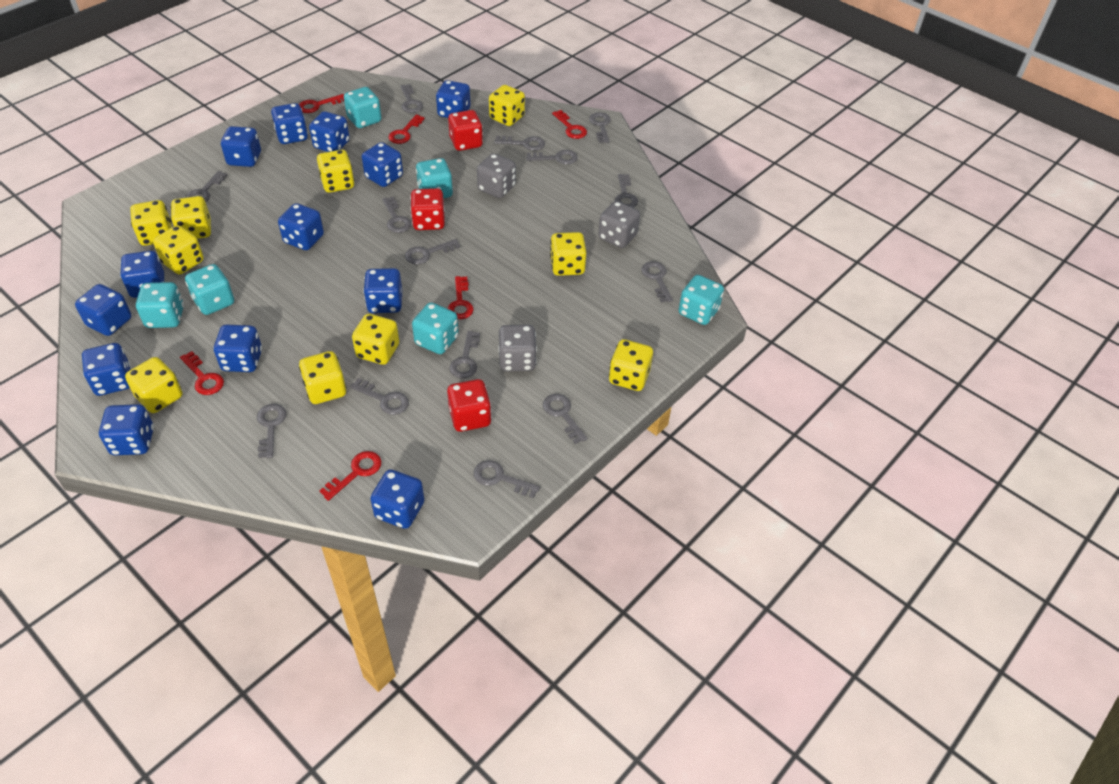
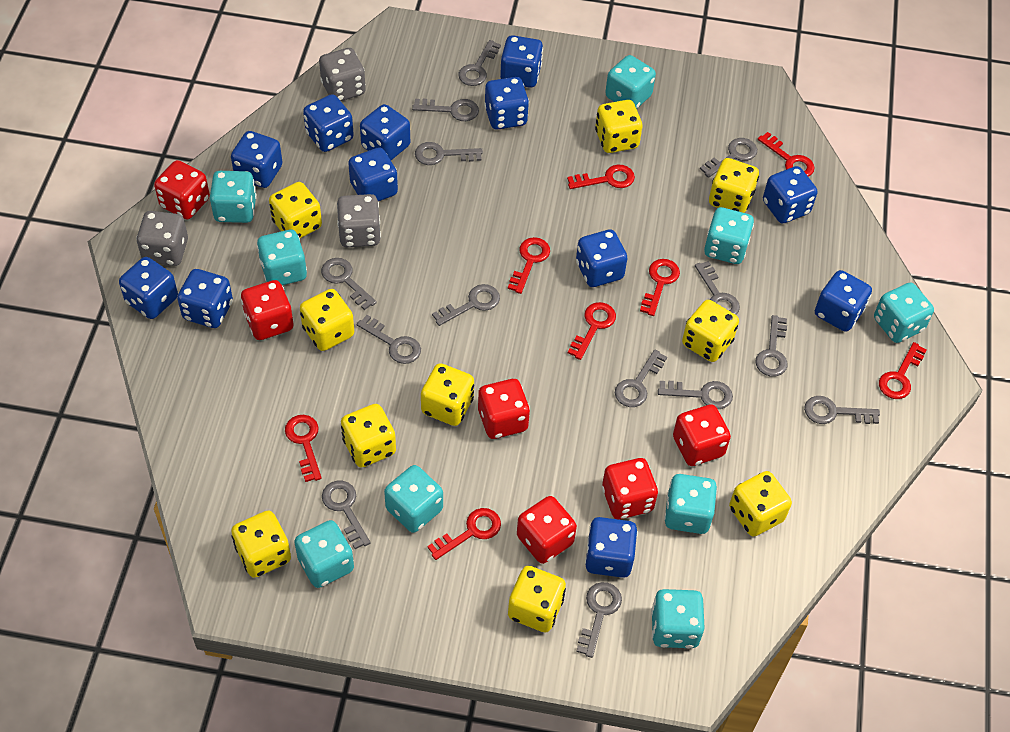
blue dice: 13 -> 12
red dice: 3 -> 6
red key: 6 -> 8
turquoise dice: 6 -> 9

